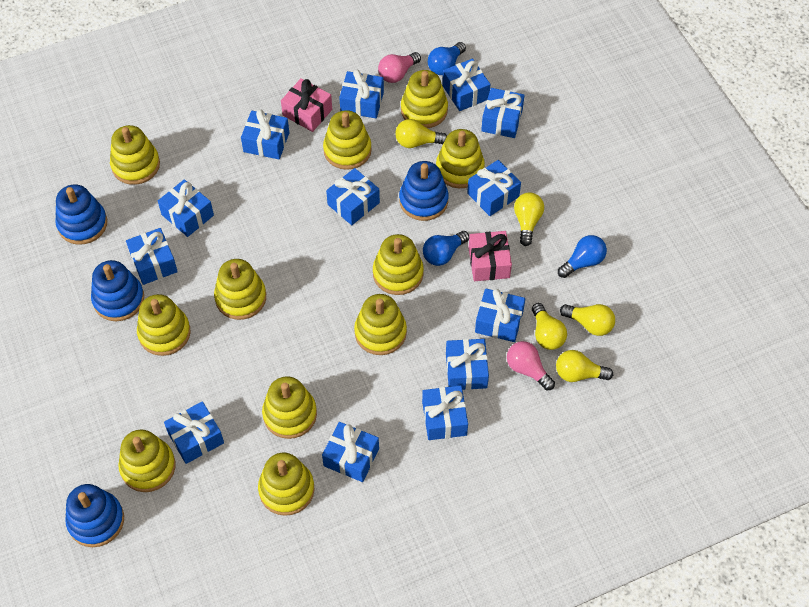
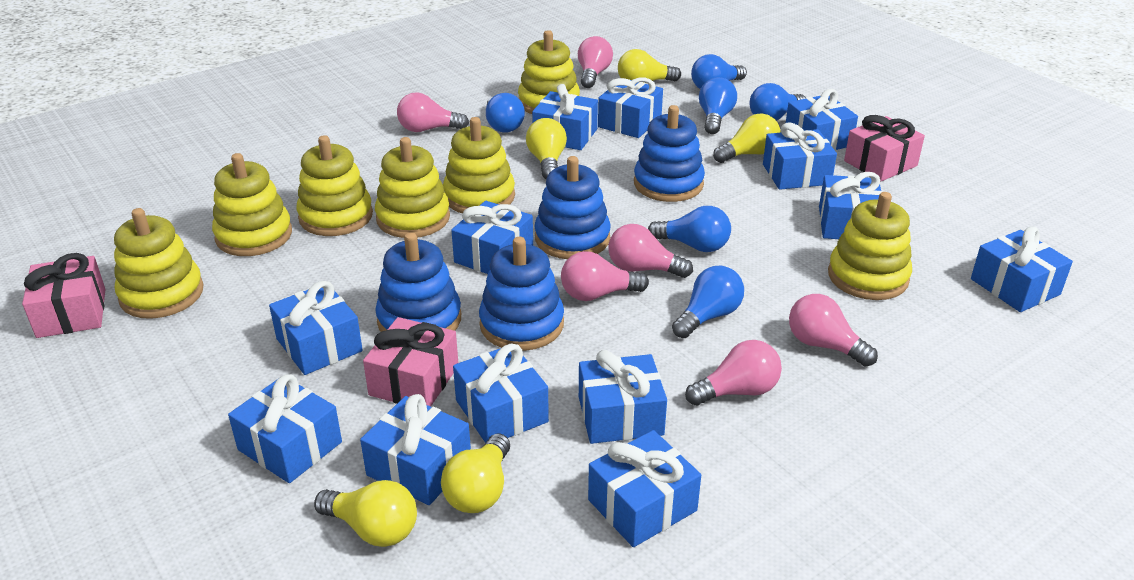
blue light bulb: 3 -> 6
pink gift: 2 -> 3
pink light bulb: 2 -> 6
yellow stacking toy: 11 -> 7

